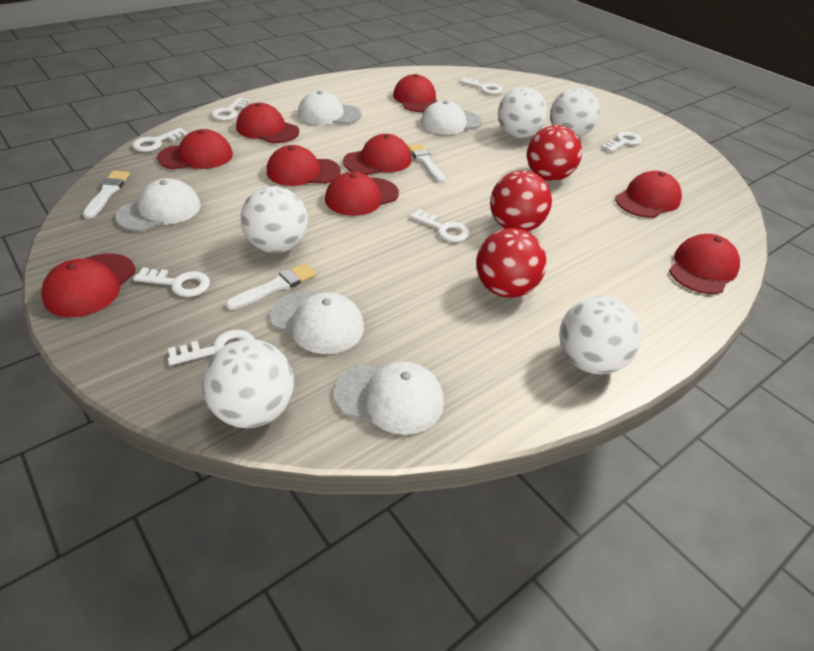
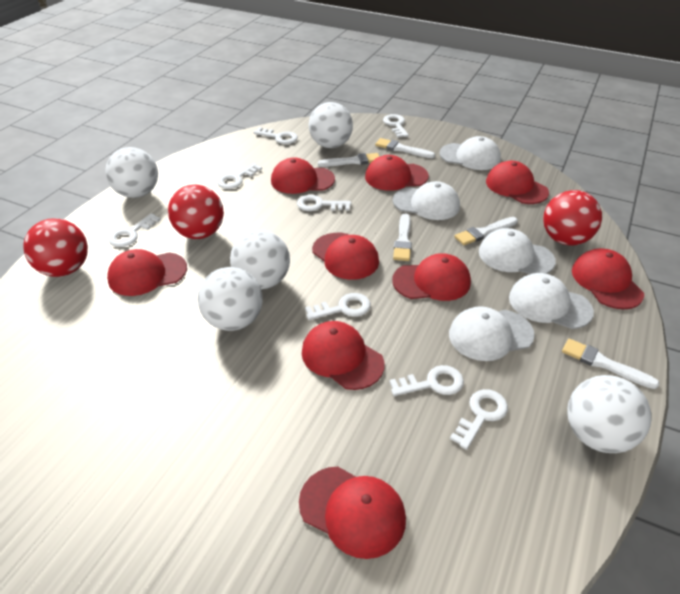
white brush: 3 -> 5
white key: 7 -> 8

